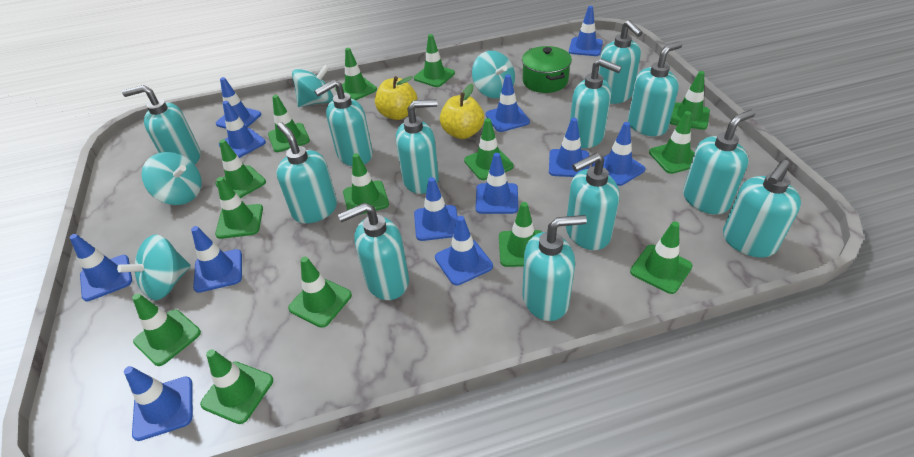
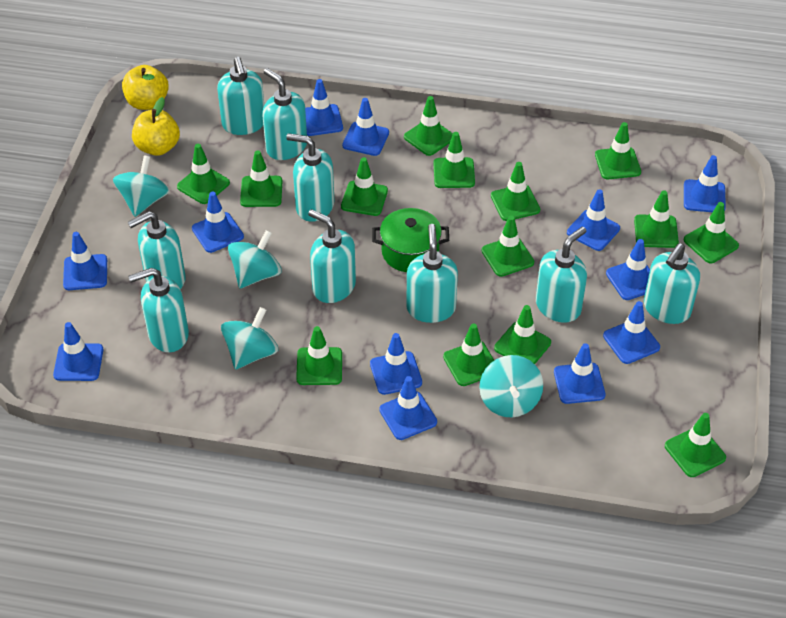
turquoise soap dispenser: 12 -> 9

